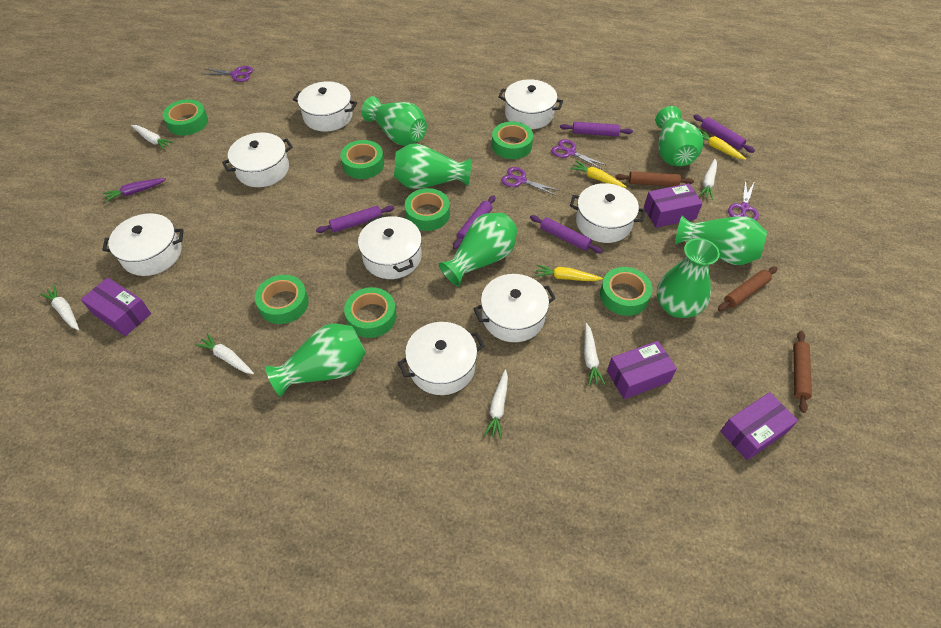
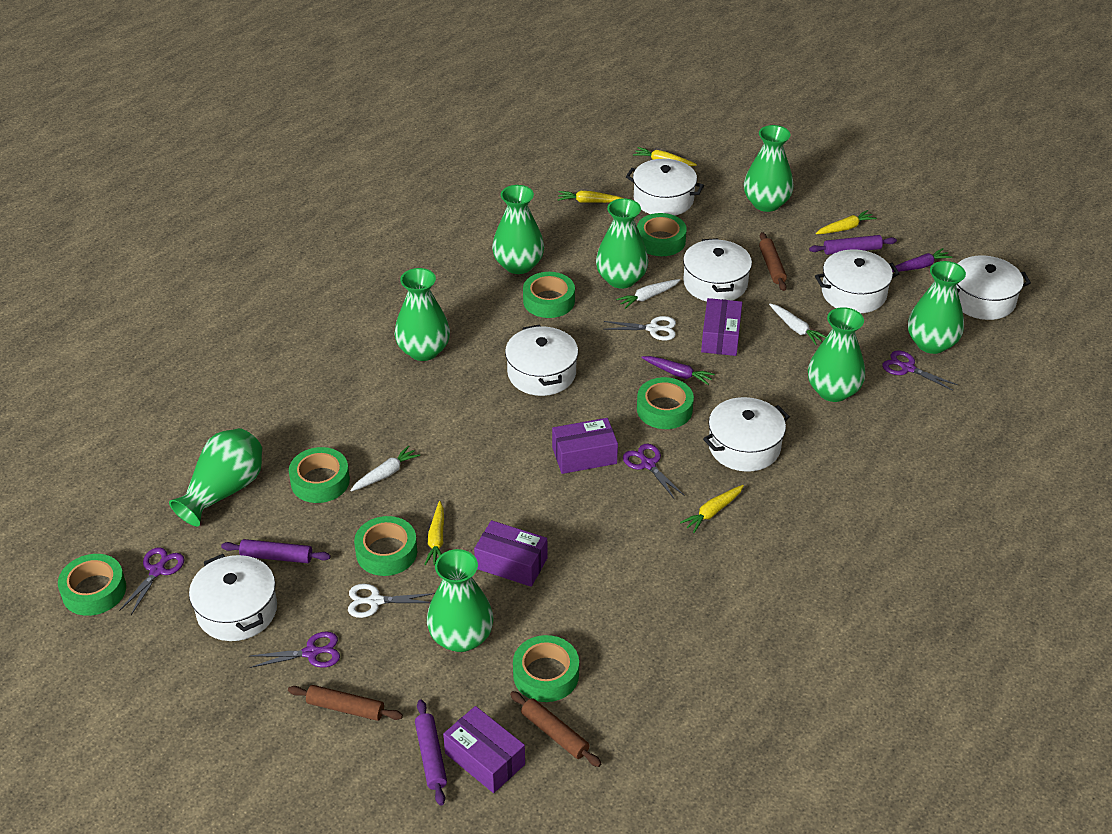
green vase: 7 -> 8
purple carrot: 1 -> 2
purple rolling pin: 5 -> 3
white carrot: 6 -> 3
white pot: 8 -> 7
white scissors: 0 -> 2
yellow carrot: 3 -> 5

